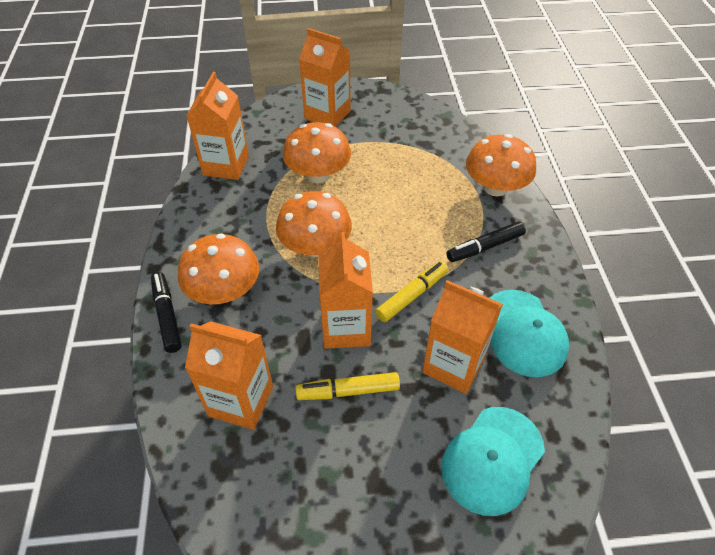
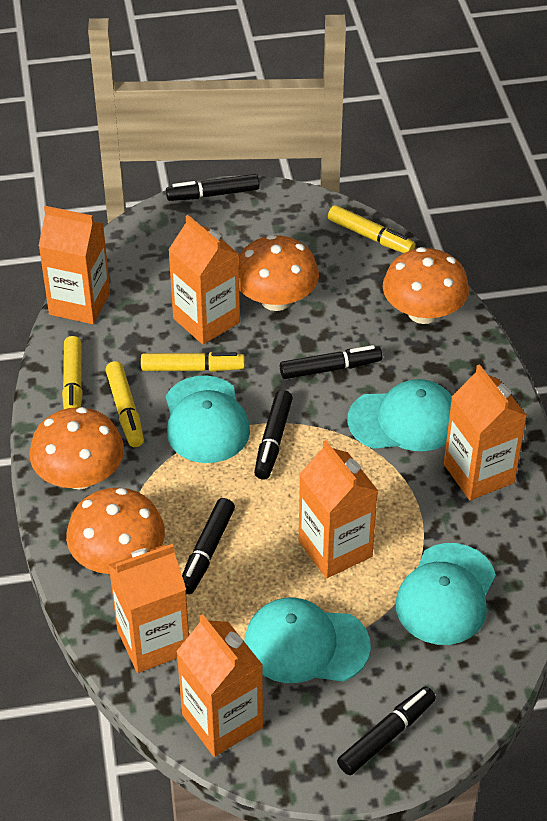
black marker: 2 -> 5
orange carton: 5 -> 6
turquoise cap: 2 -> 4
yellow marker: 2 -> 4

